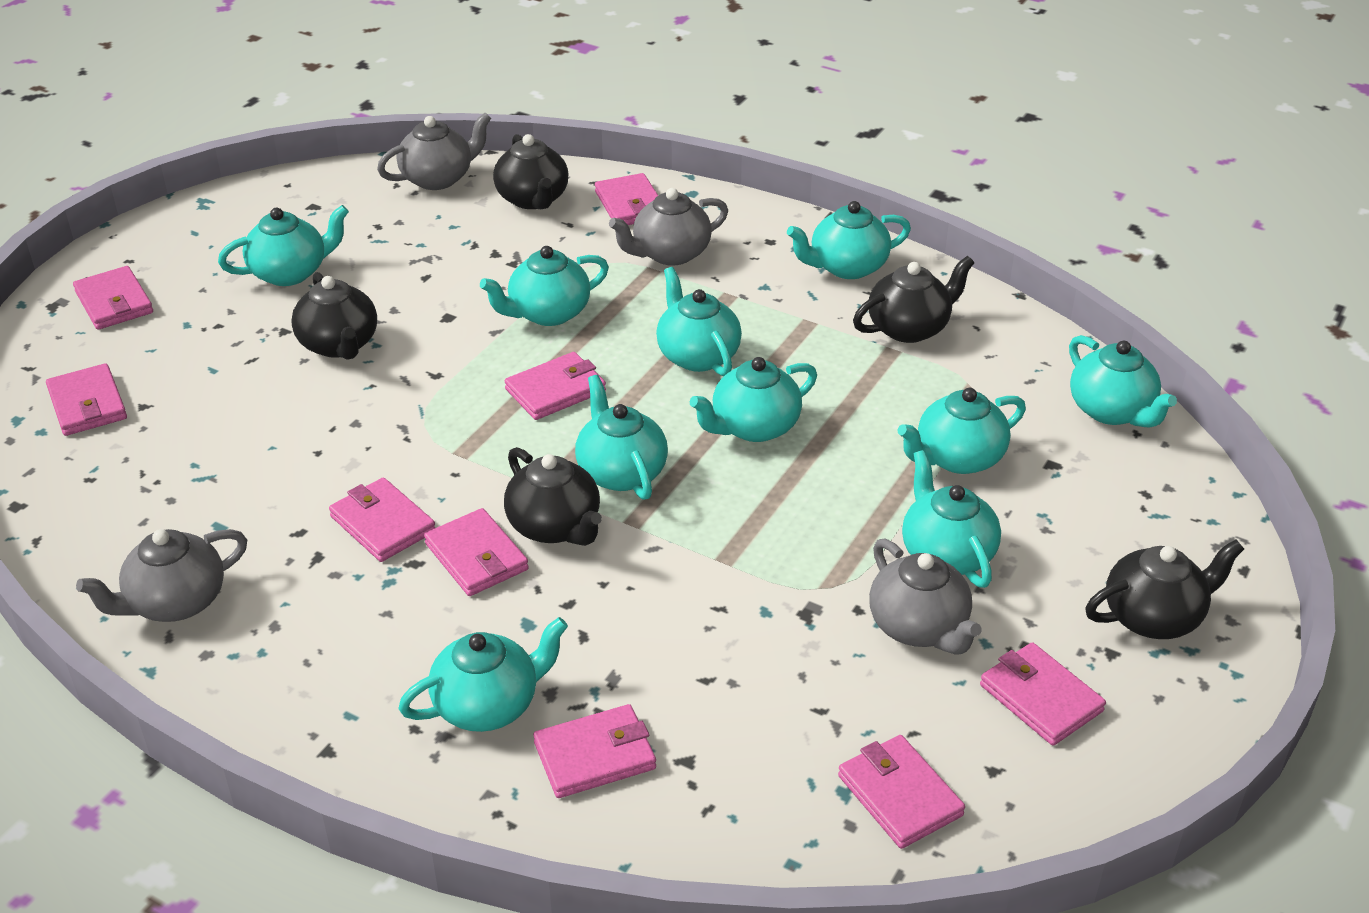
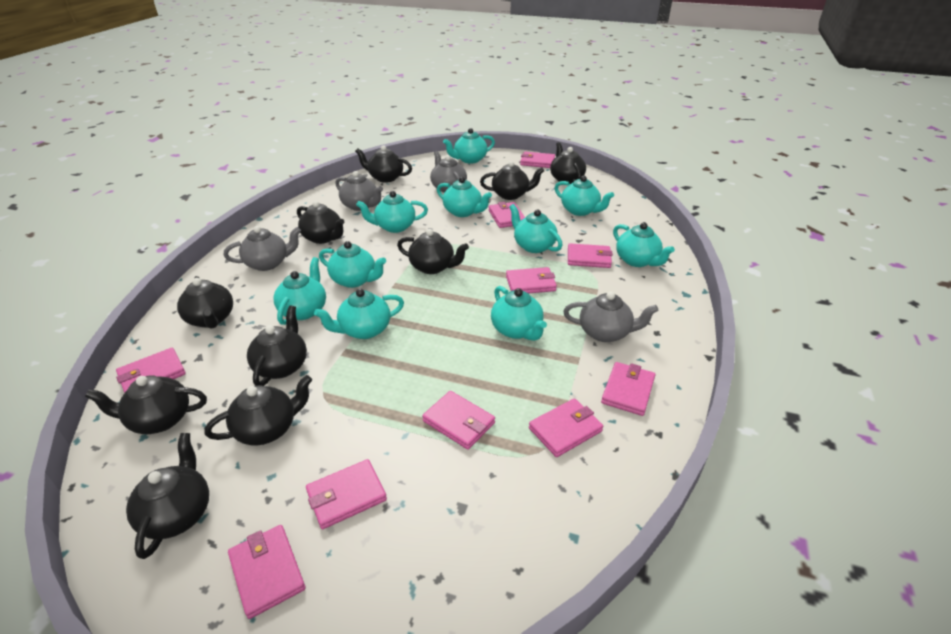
black teapot: 5 -> 10
pink wallet: 9 -> 10

